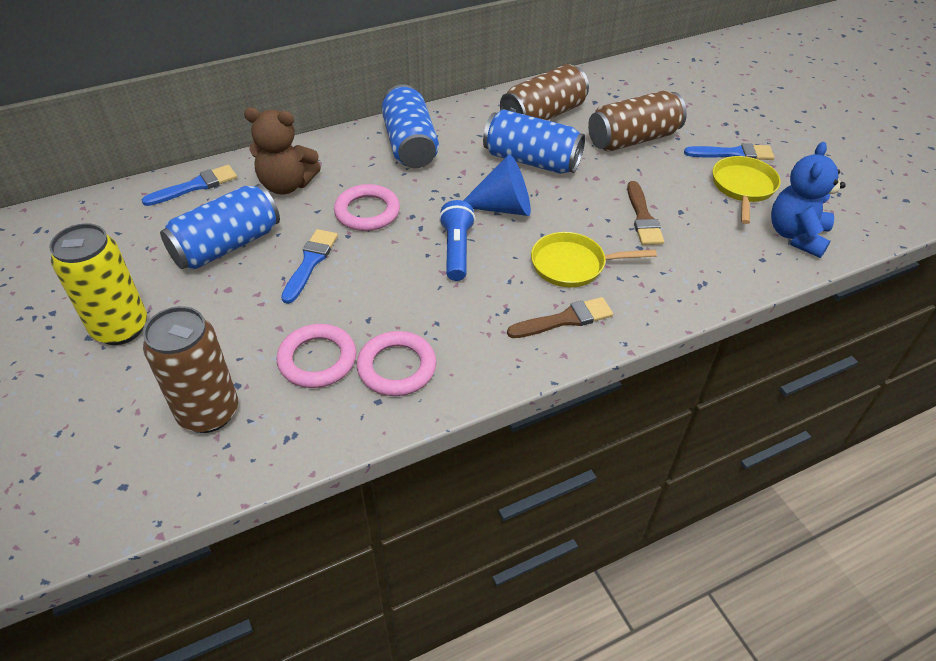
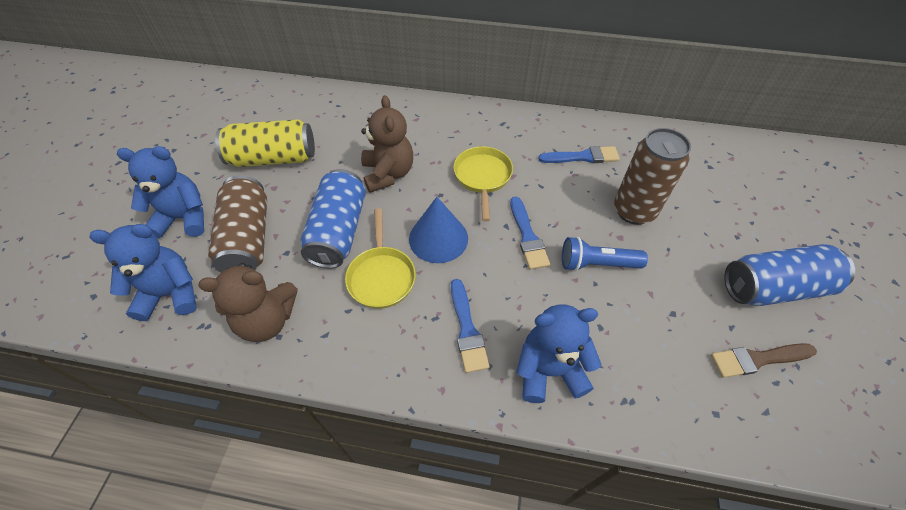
blue can: 3 -> 2
blue teddy bear: 1 -> 3
brown brush: 2 -> 1
brown can: 3 -> 2
brown teddy bear: 1 -> 2
pink ring: 3 -> 0

